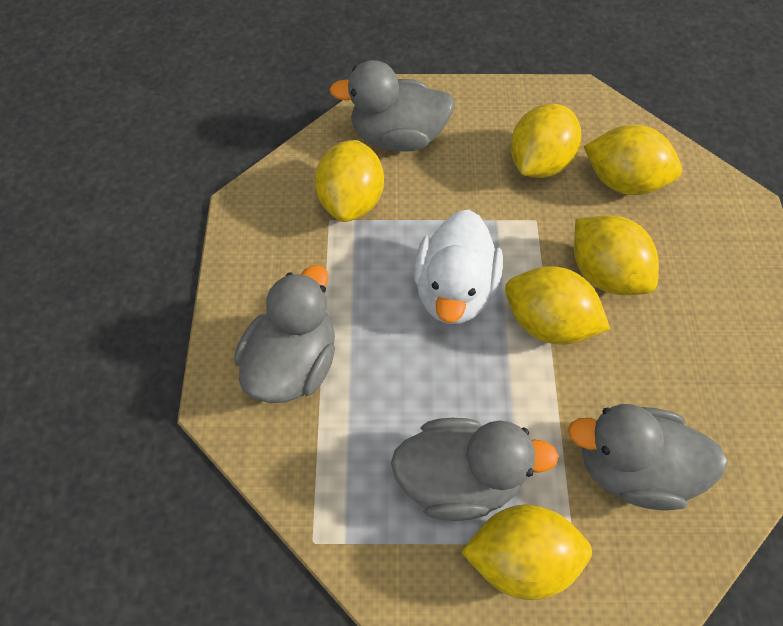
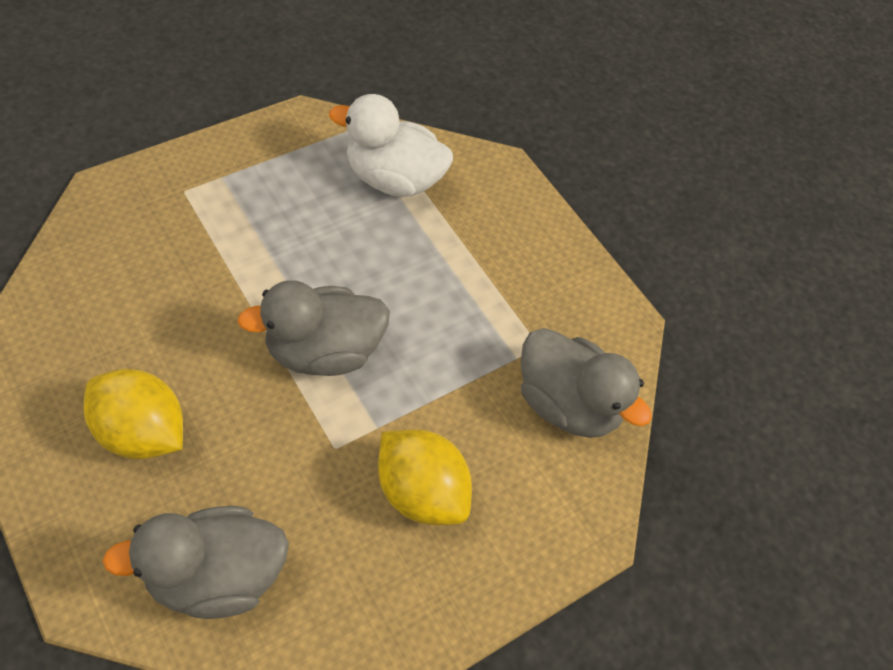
grey duck: 4 -> 3
yellow lemon: 6 -> 2

